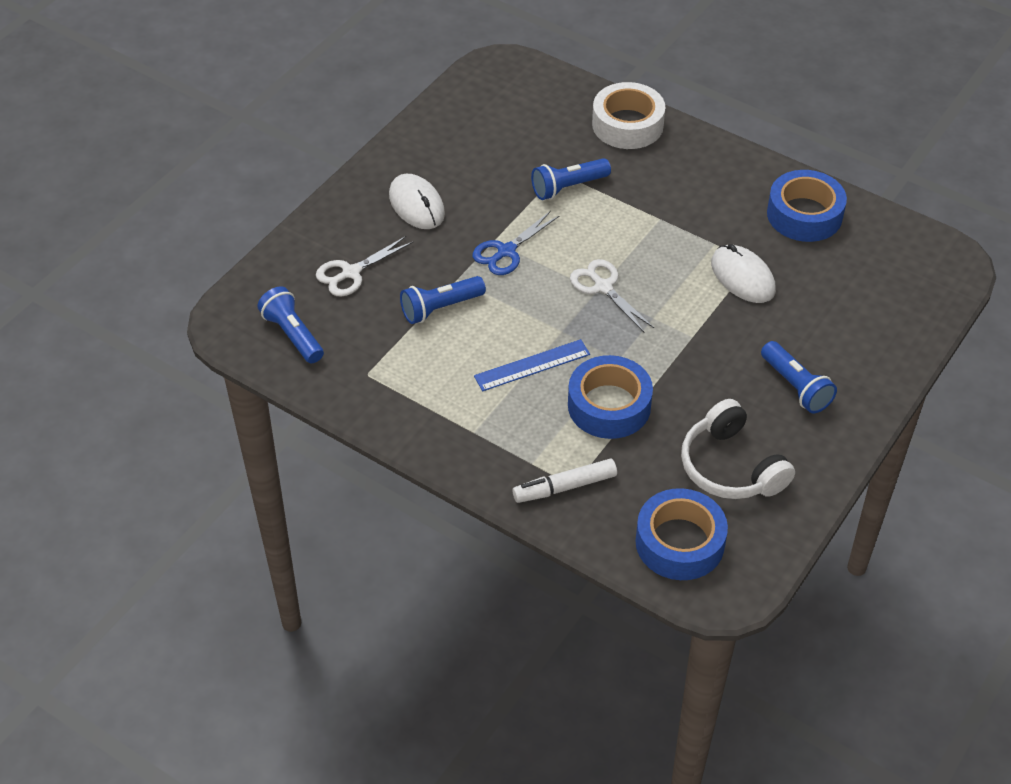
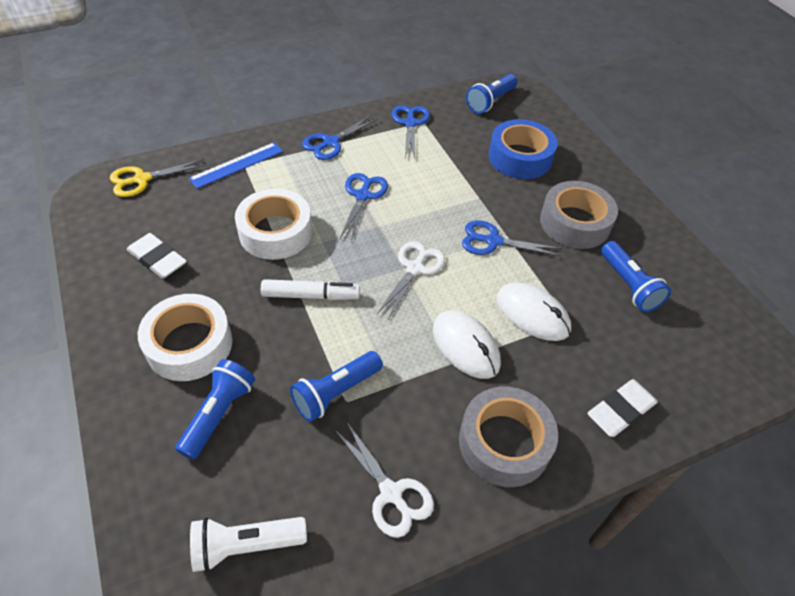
blue scissors: 1 -> 4
blue tape: 3 -> 1
grey tape: 0 -> 2
white eraser: 0 -> 2
white flashlight: 0 -> 1
white headphones: 1 -> 0
white tape: 1 -> 2
yellow scissors: 0 -> 1

